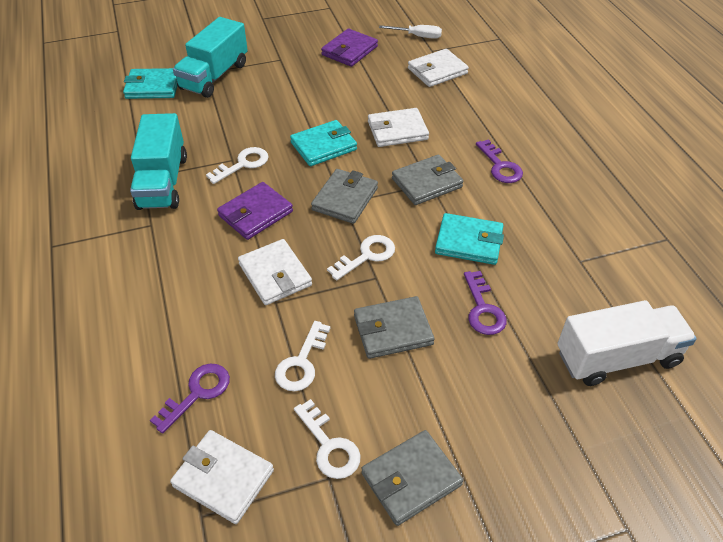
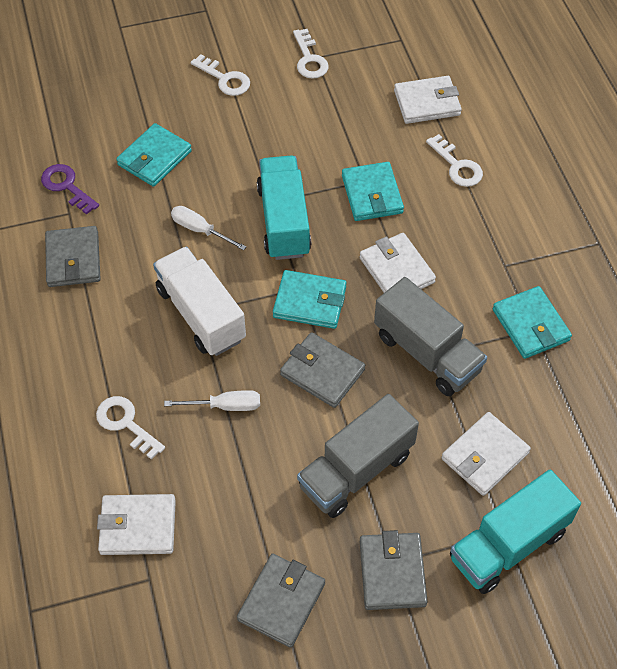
grey truck: 0 -> 2
purple key: 3 -> 1
purple wallet: 2 -> 0
turquoise wallet: 3 -> 4
white screwdriver: 1 -> 2

